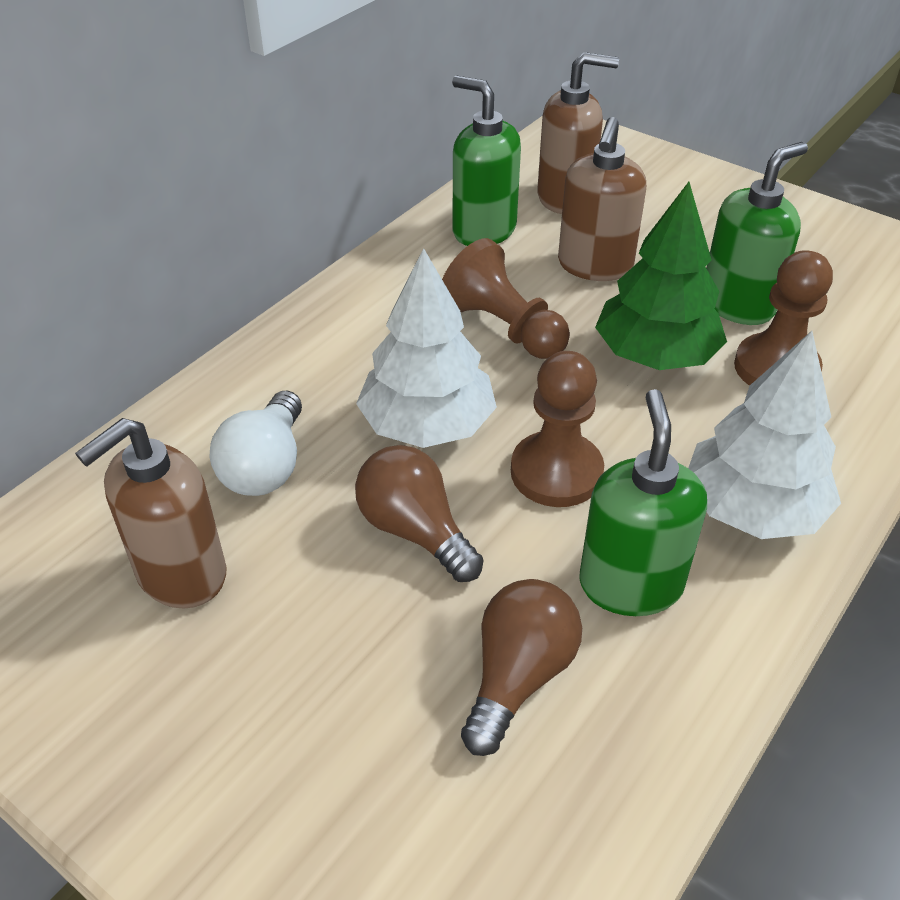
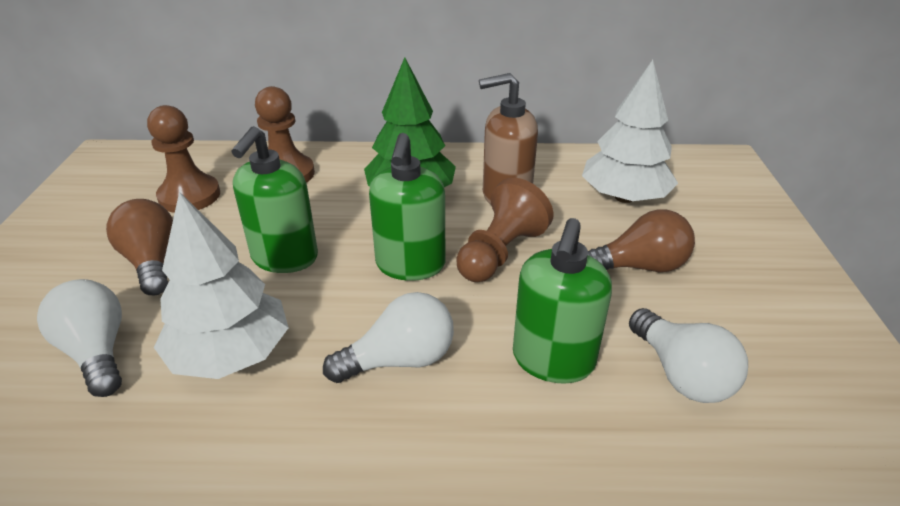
brown soap dispenser: 3 -> 1
white light bulb: 1 -> 3

